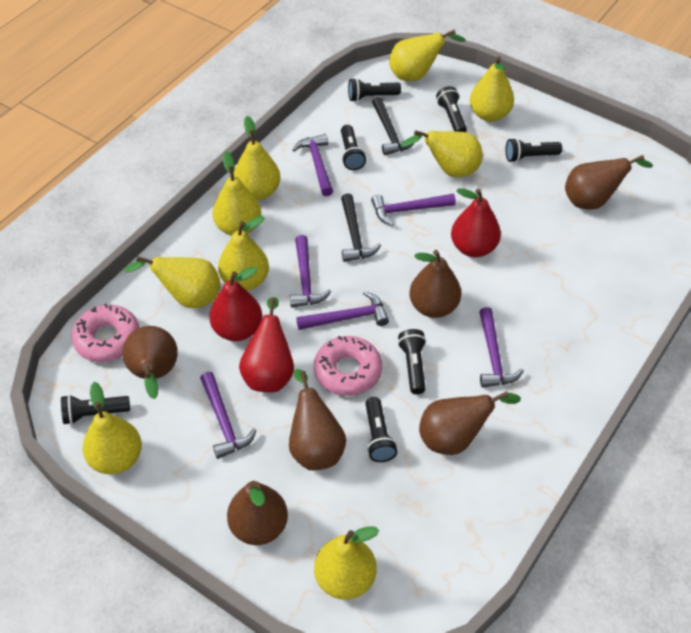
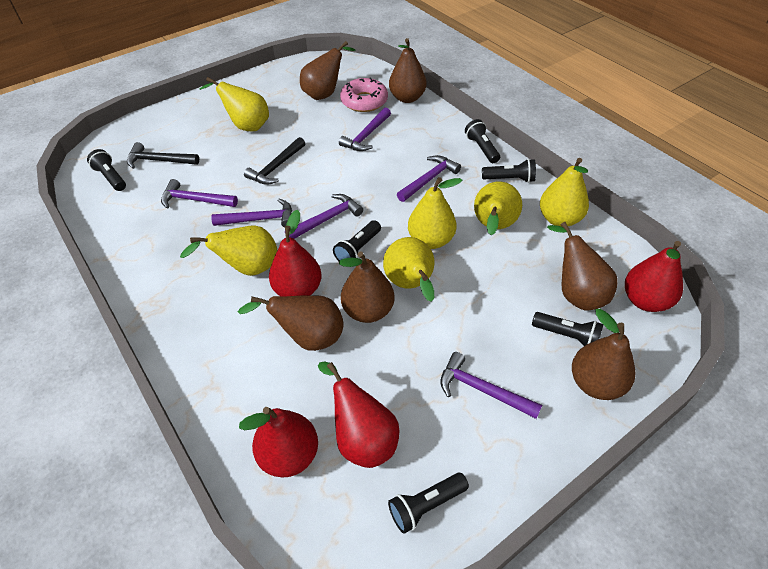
black flashlight: 7 -> 6
pink donut: 2 -> 1
red pear: 3 -> 4
yellow pear: 9 -> 6

